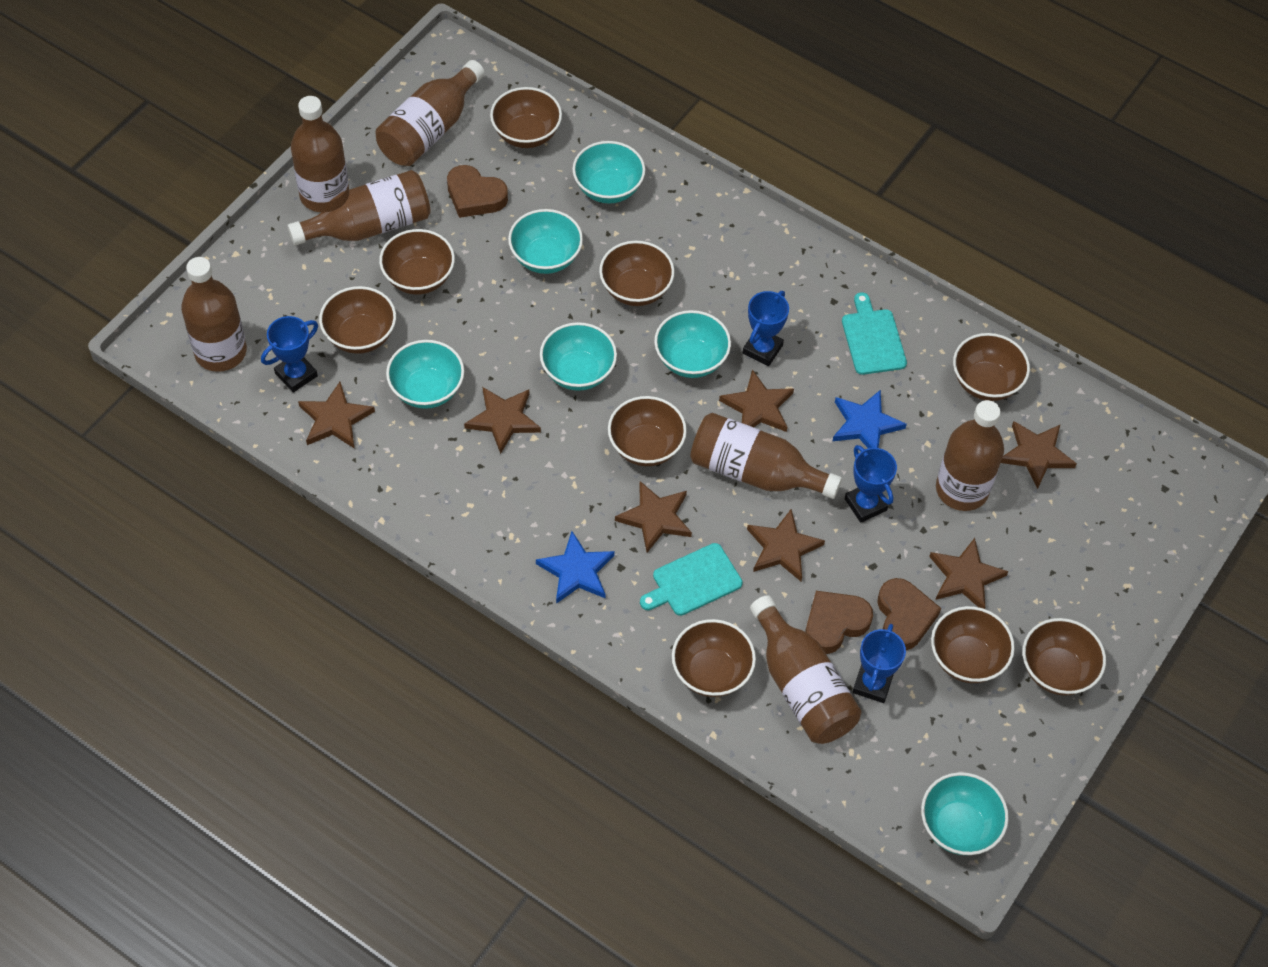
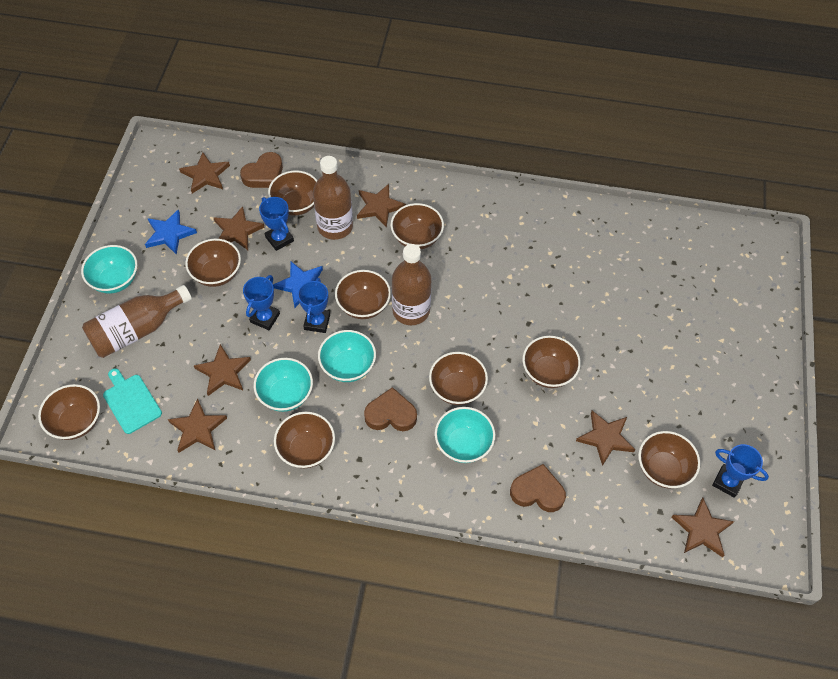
brown bottle: 7 -> 3
turquoise bowl: 6 -> 4
turquoise cutting board: 2 -> 1

